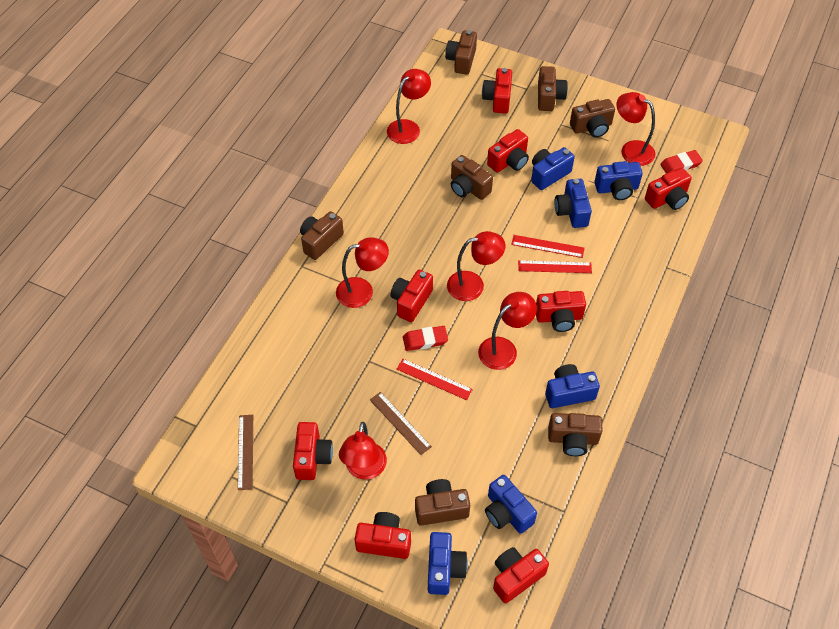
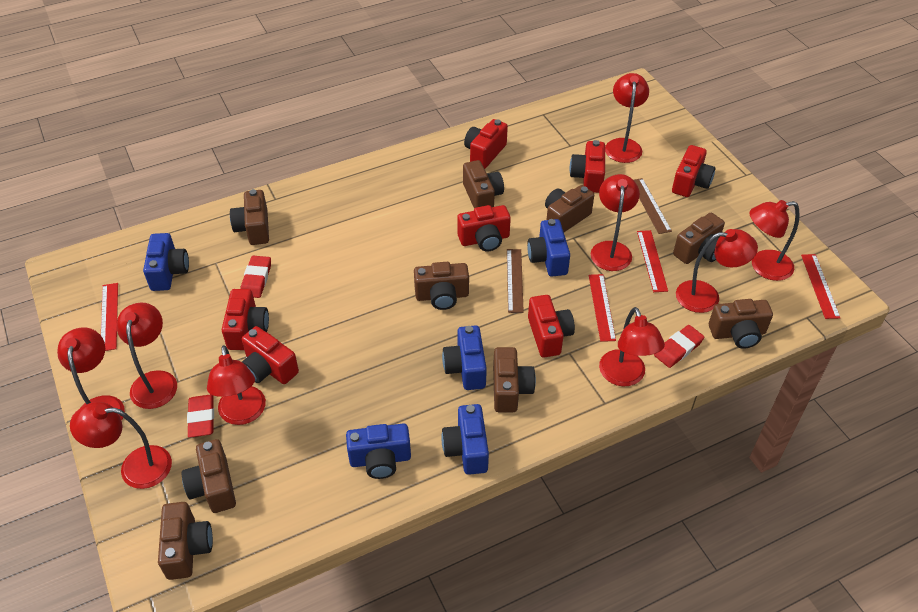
blue camera: 6 -> 5
brown camera: 7 -> 9
red camera: 8 -> 7
red eraser: 2 -> 3
red lamp: 6 -> 9
red ruler: 3 -> 4

